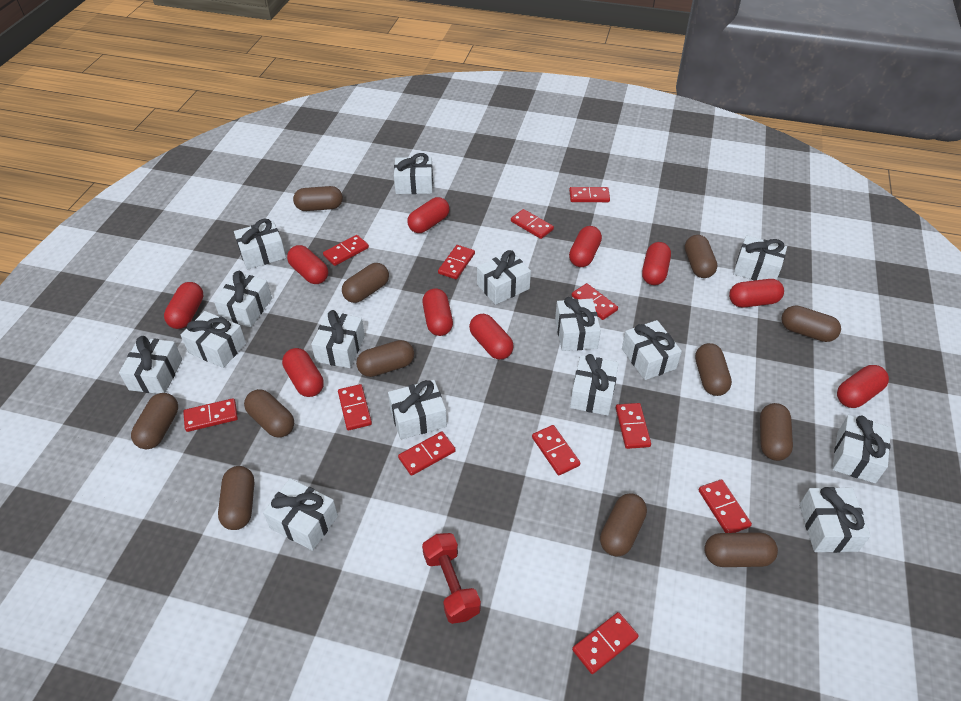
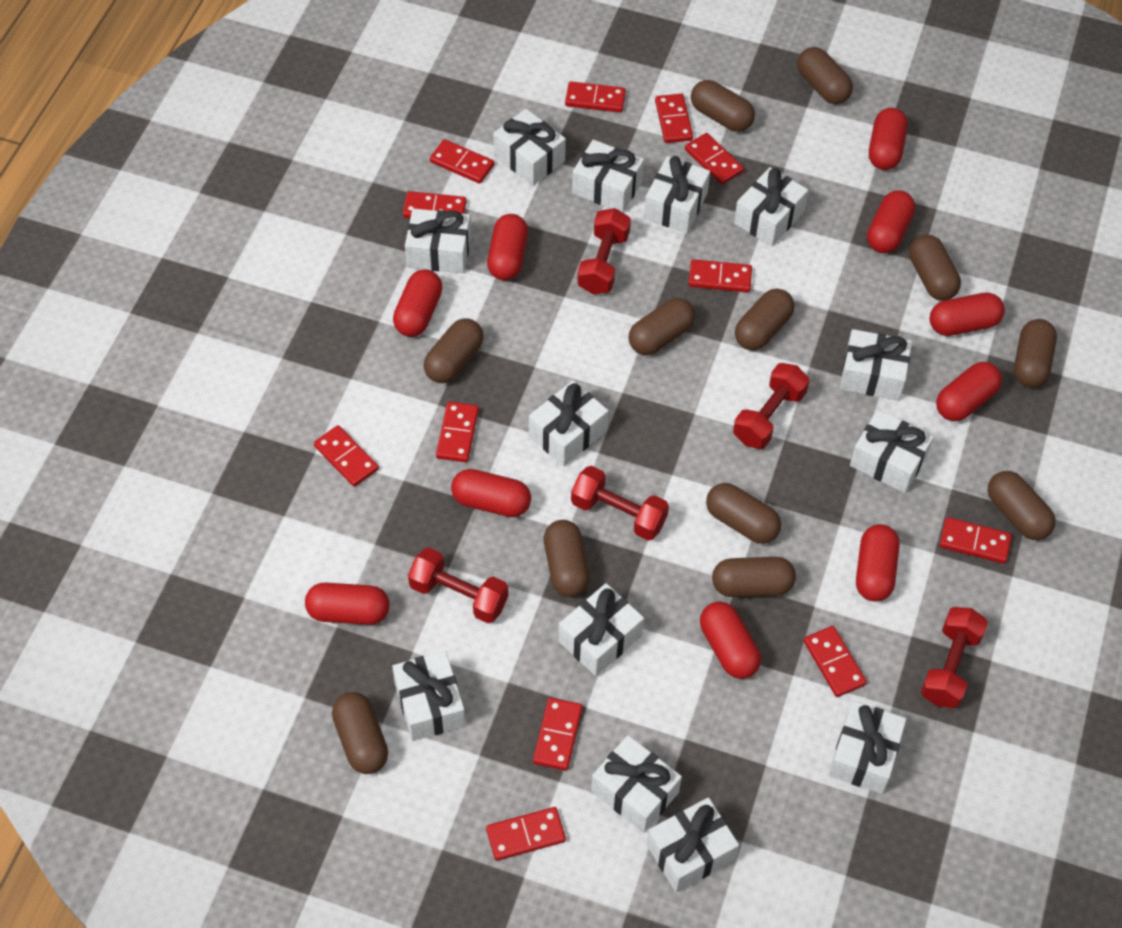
red dumbbell: 1 -> 5
white gift: 15 -> 13

